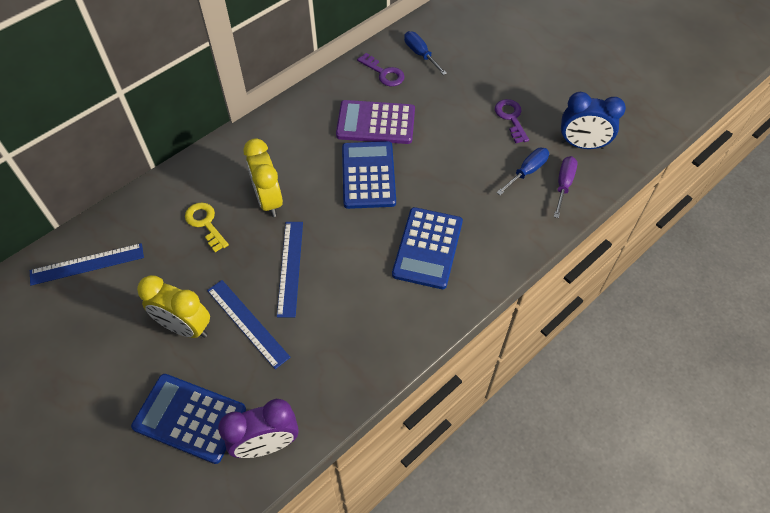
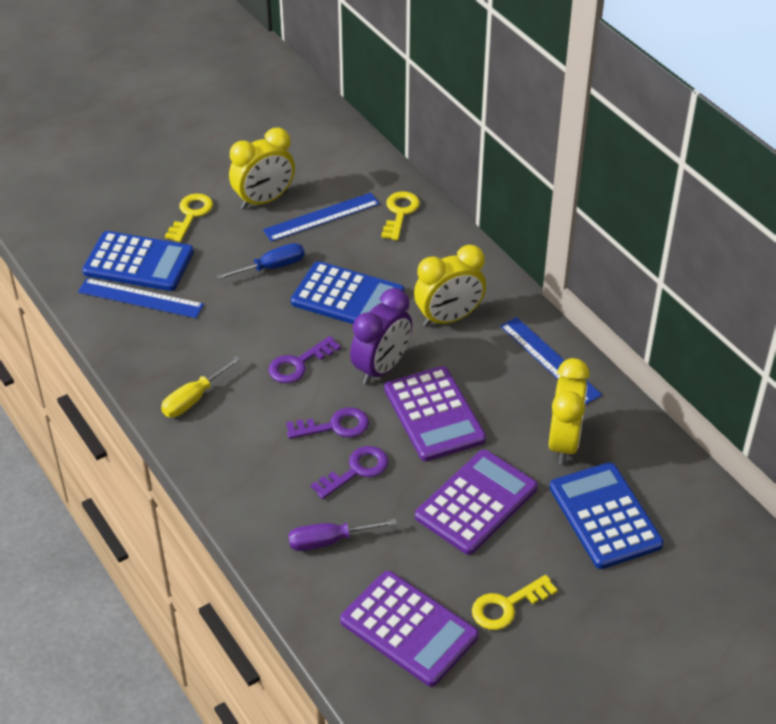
blue clock: 1 -> 0
blue screwdriver: 2 -> 1
purple calculator: 1 -> 3
purple key: 2 -> 3
yellow clock: 2 -> 3
yellow key: 1 -> 3
yellow screwdriver: 0 -> 1

